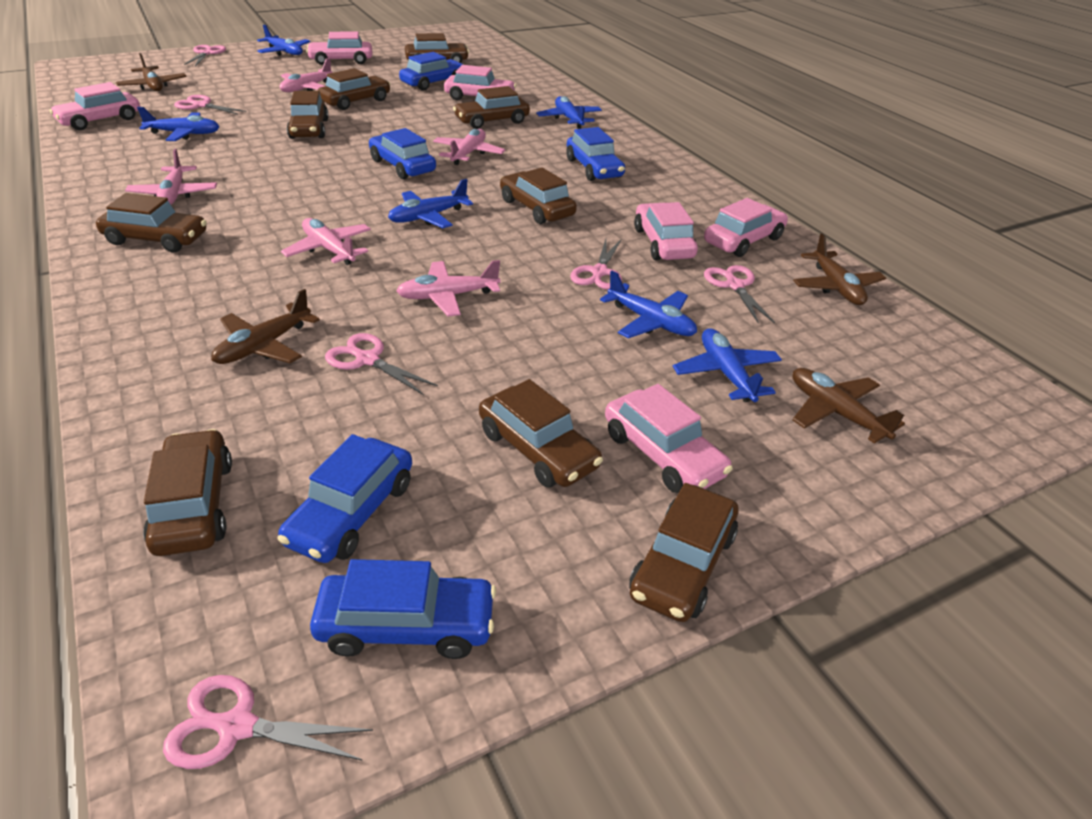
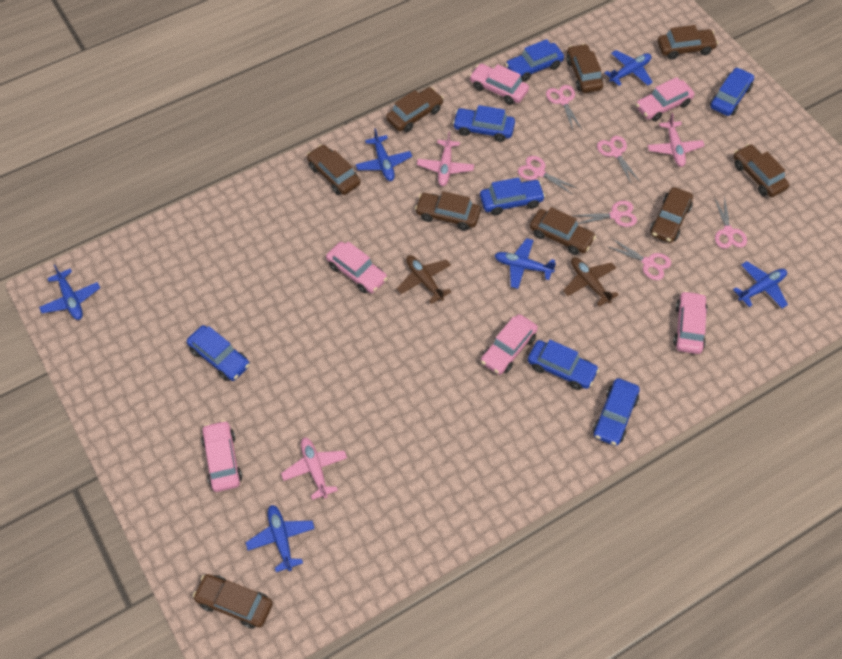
blue car: 5 -> 7
brown plane: 4 -> 2
pink plane: 5 -> 3

